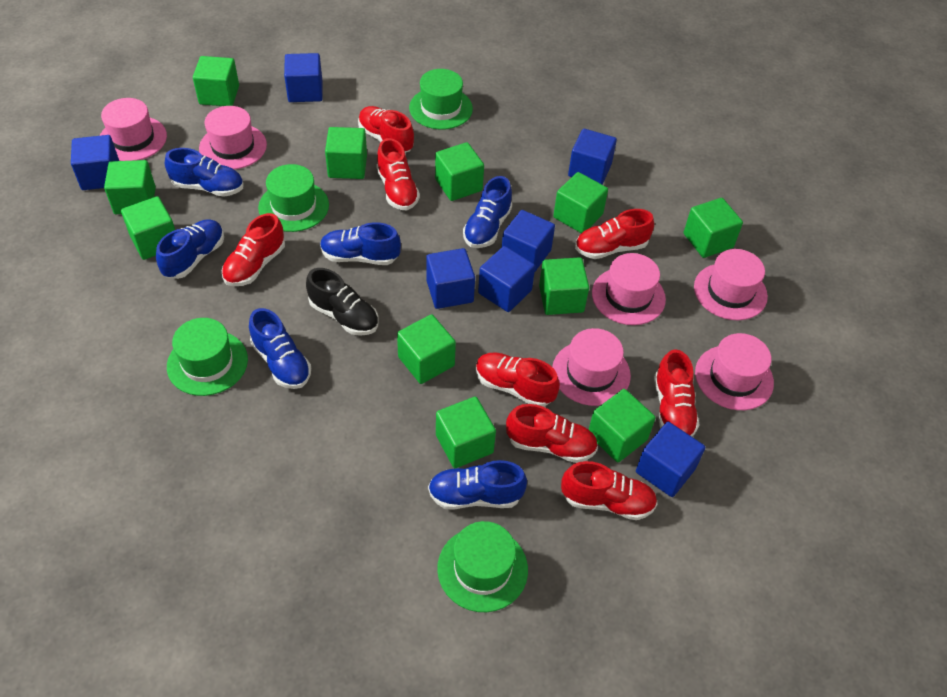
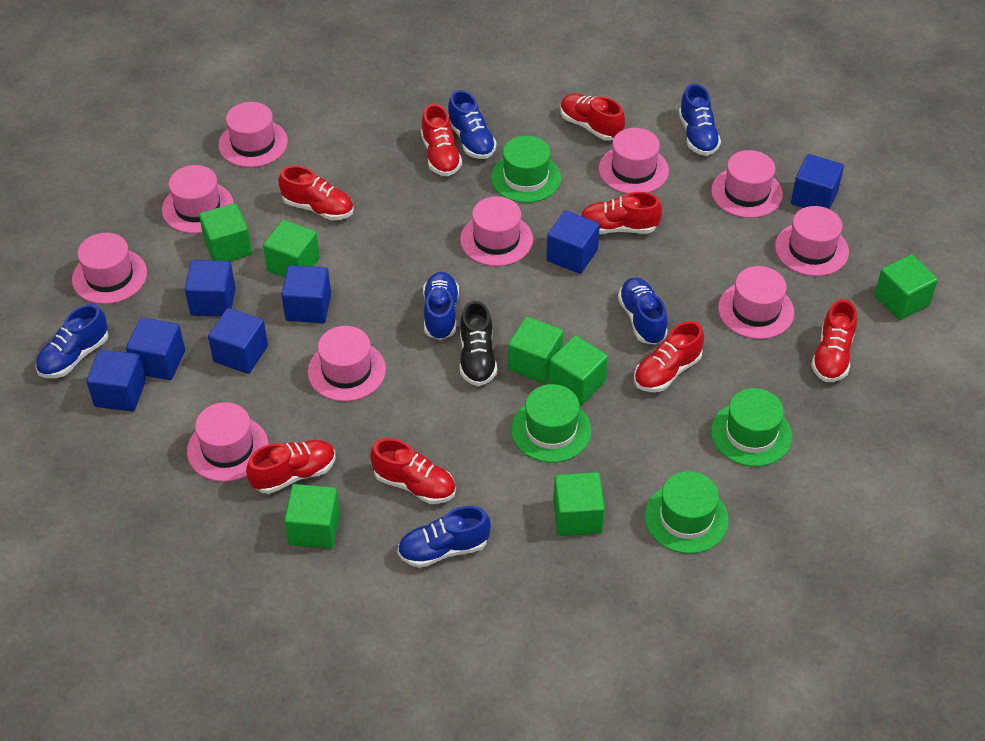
green cube: 11 -> 7
pink hat: 6 -> 10

